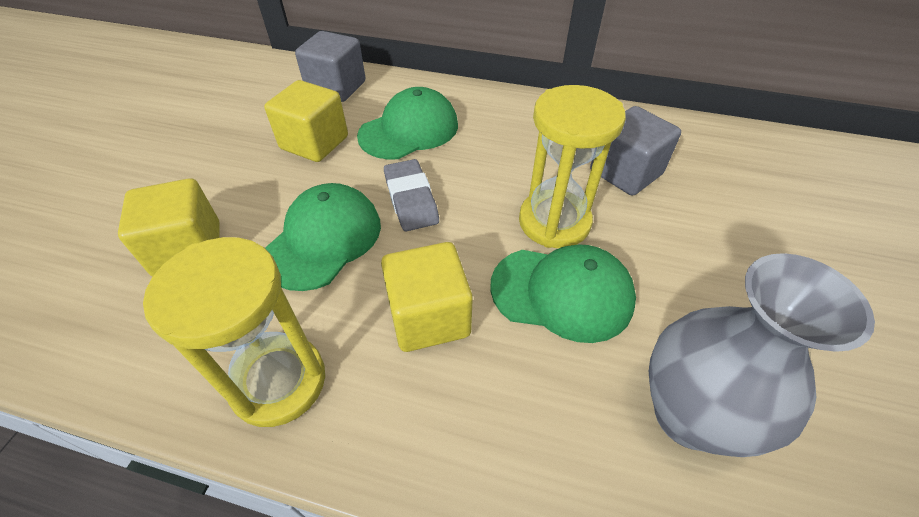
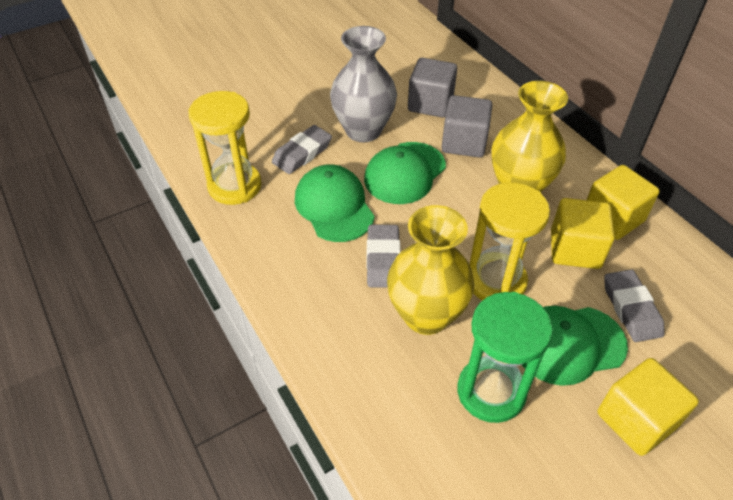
green hourglass: 0 -> 1
grey eraser: 1 -> 3
yellow vase: 0 -> 2

